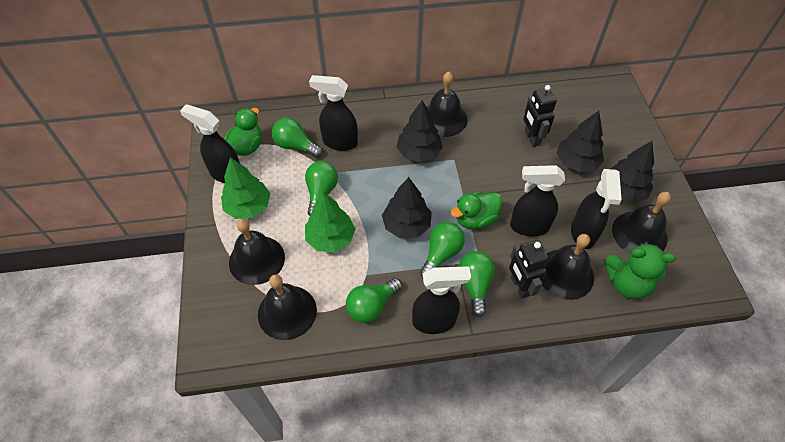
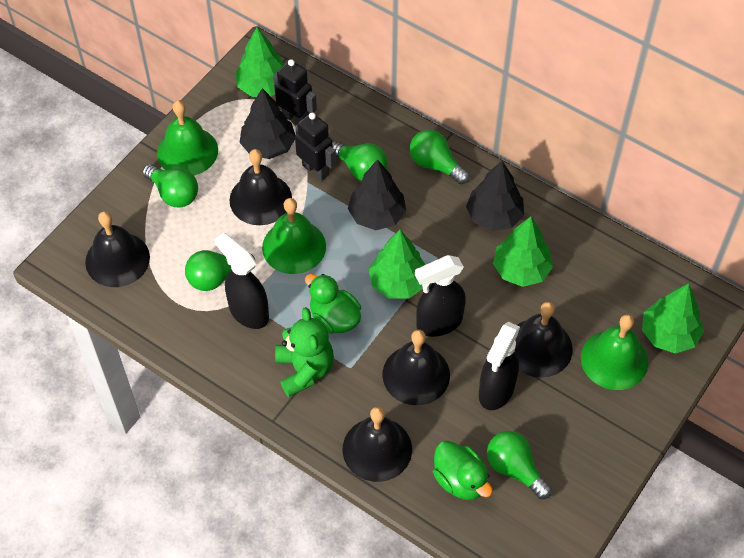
black spray bottle: 5 -> 3
black tree: 4 -> 3
green bell: 0 -> 3
green tree: 2 -> 4

